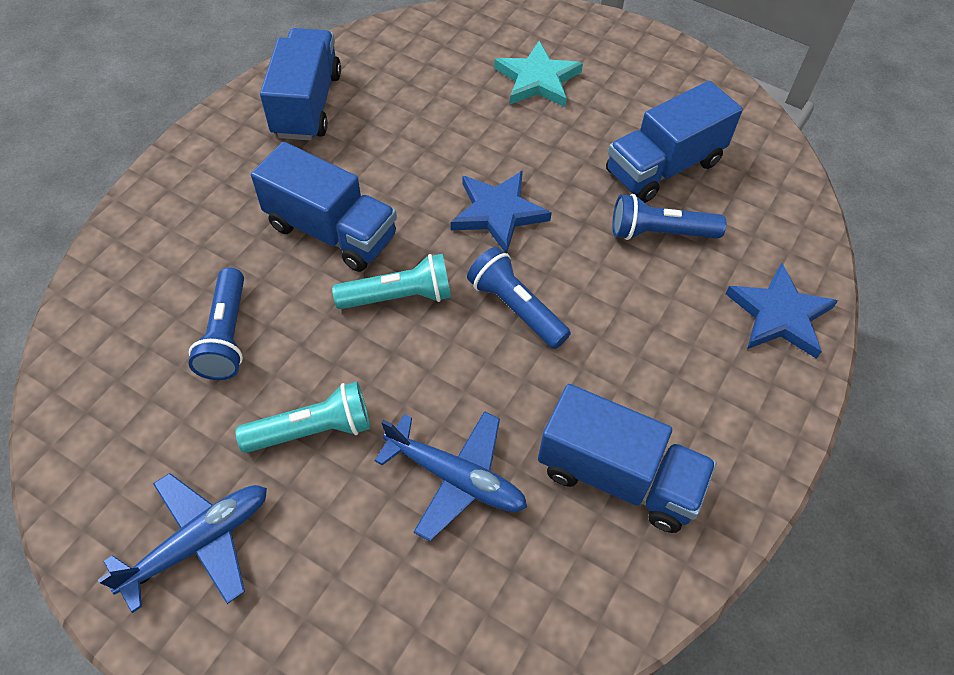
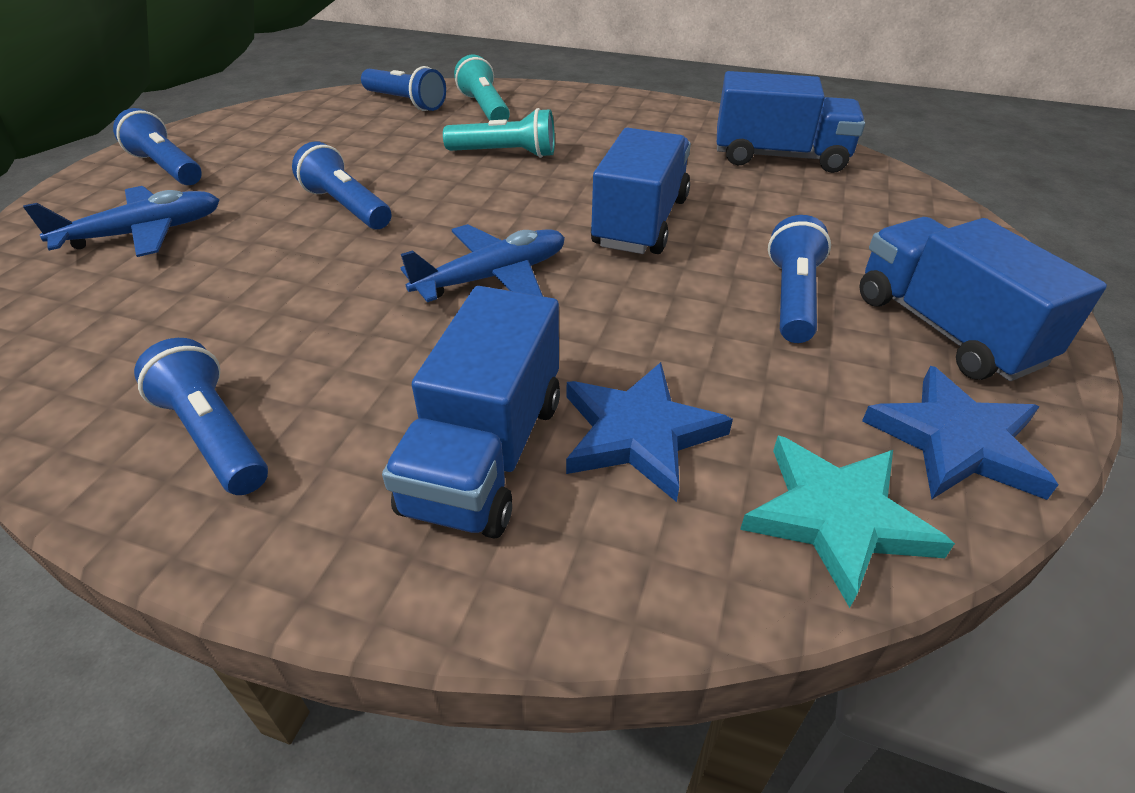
blue flashlight: 3 -> 5

